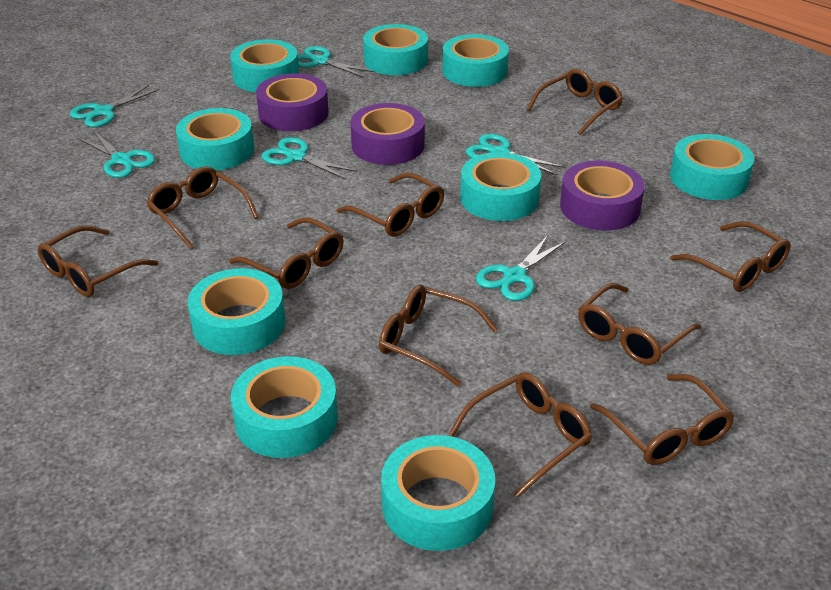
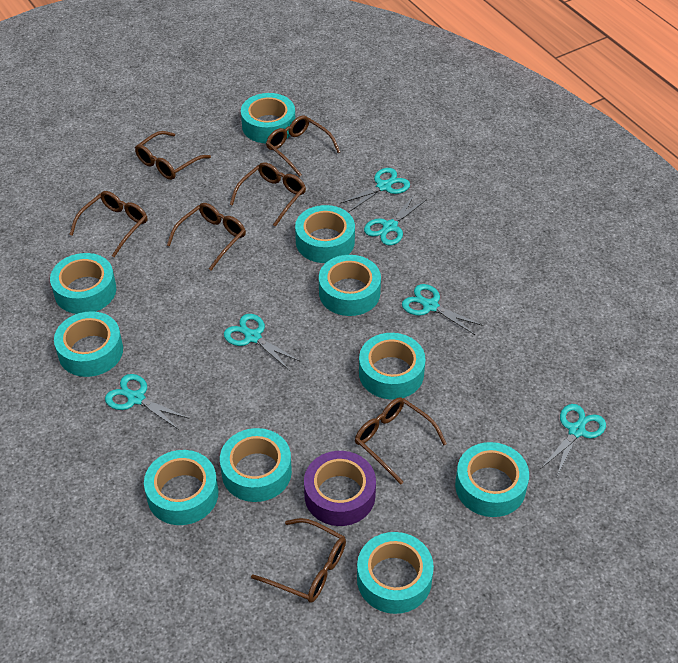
brown glasses: 10 -> 7
purple tape: 3 -> 1
turquoise tape: 9 -> 10

